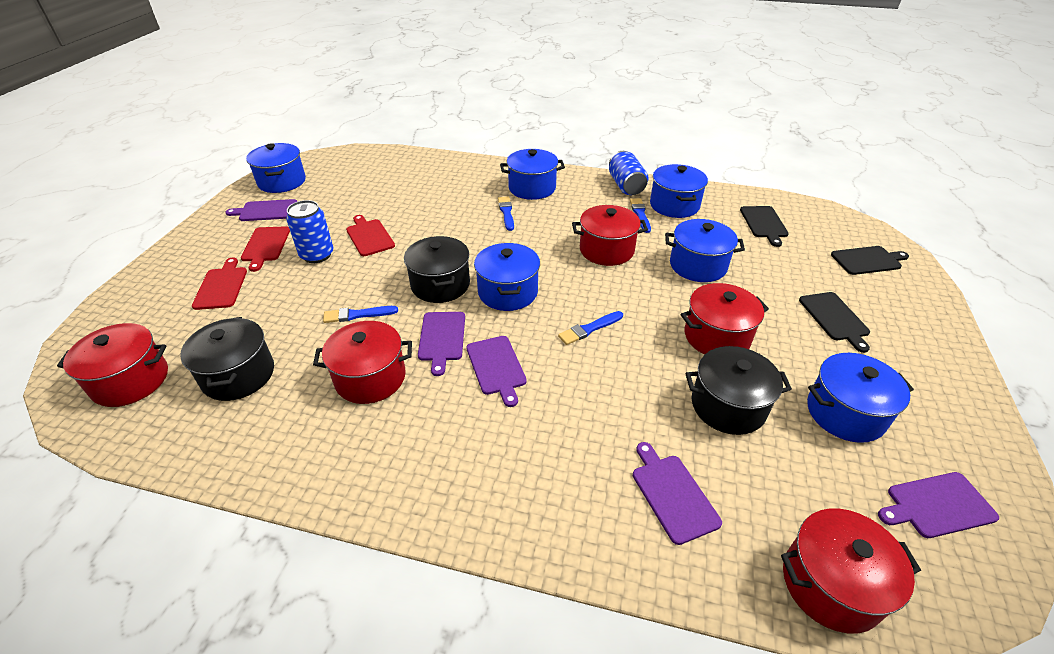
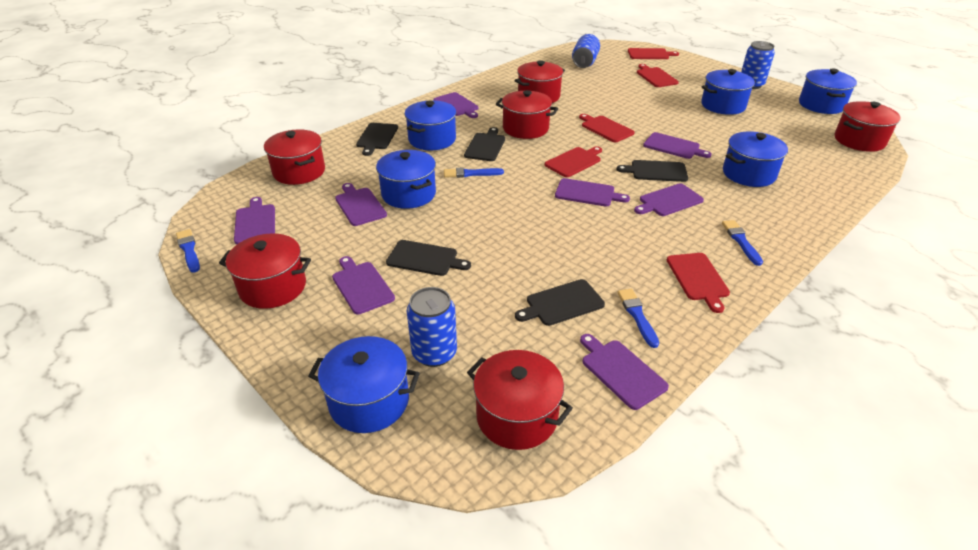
black cutting board: 3 -> 5
black pot: 3 -> 0
blue can: 2 -> 3
purple cutting board: 5 -> 8
red cutting board: 3 -> 5
red pot: 5 -> 6

